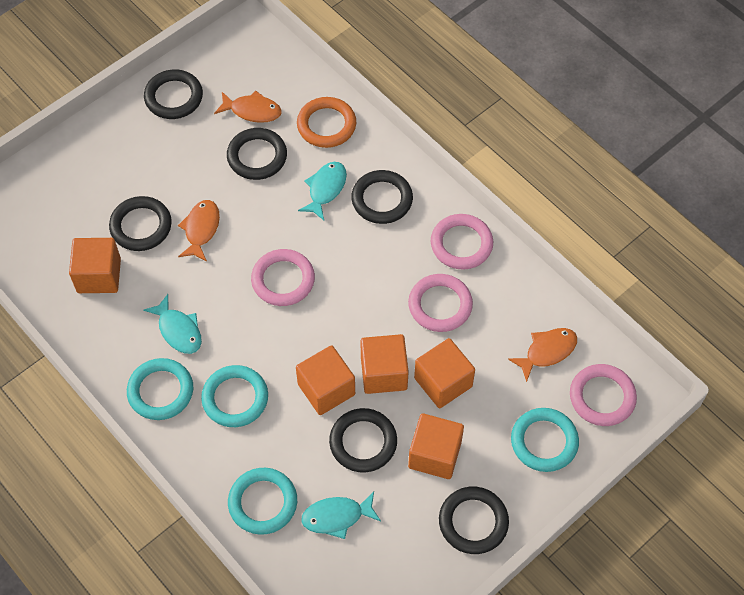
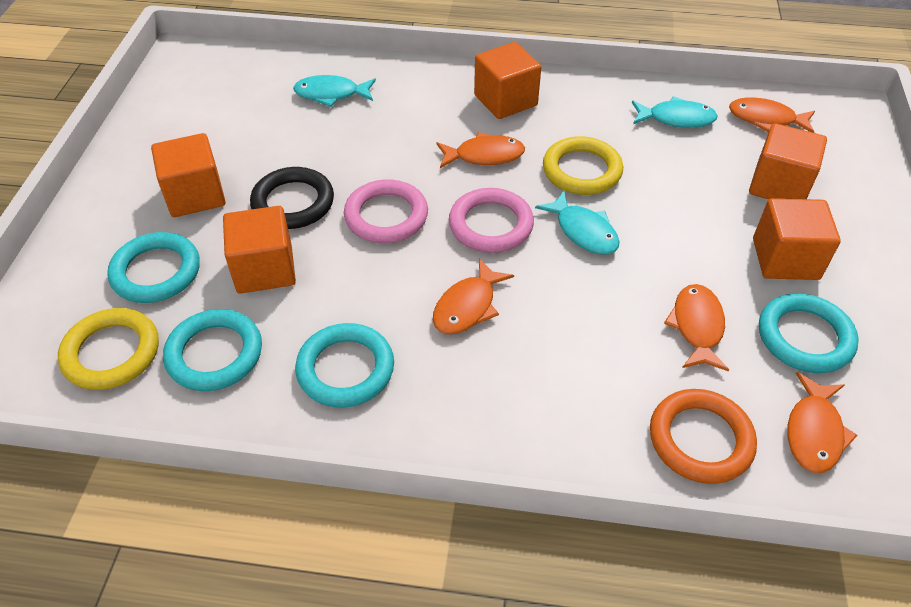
black ring: 6 -> 1
orange fish: 3 -> 5
pink ring: 4 -> 2
yellow ring: 0 -> 2

